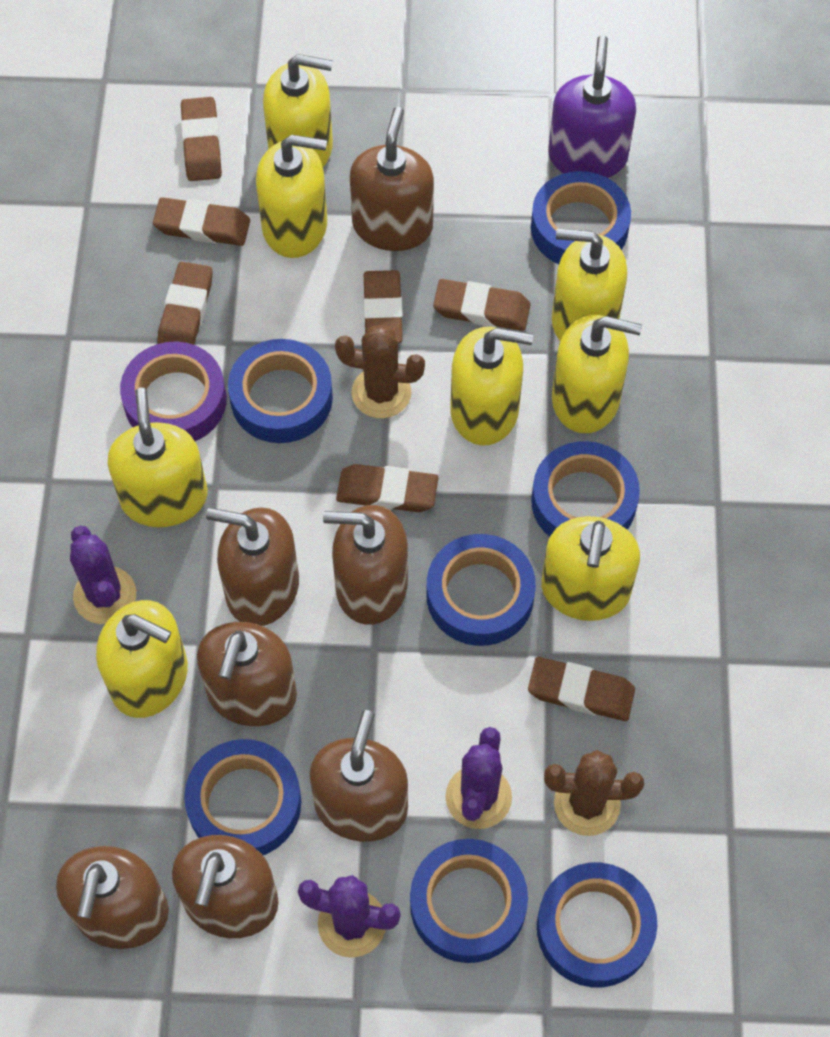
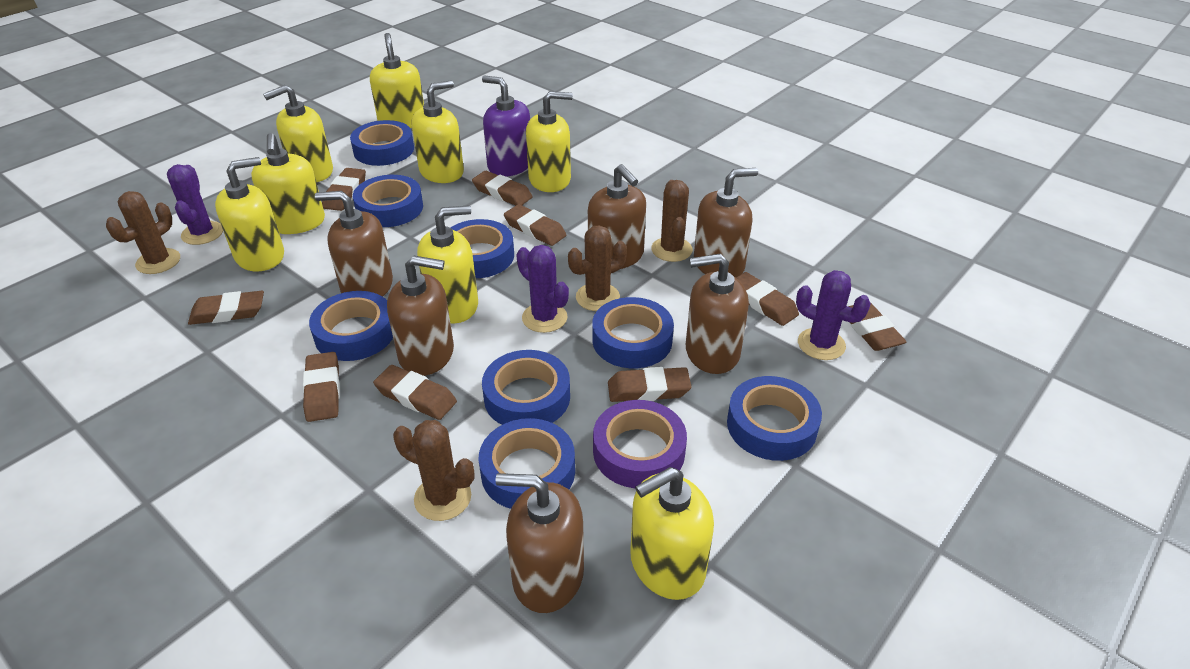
blue tape: 7 -> 8
brown cactus: 2 -> 4
brown eraser: 7 -> 9
brown soap dispenser: 7 -> 6

